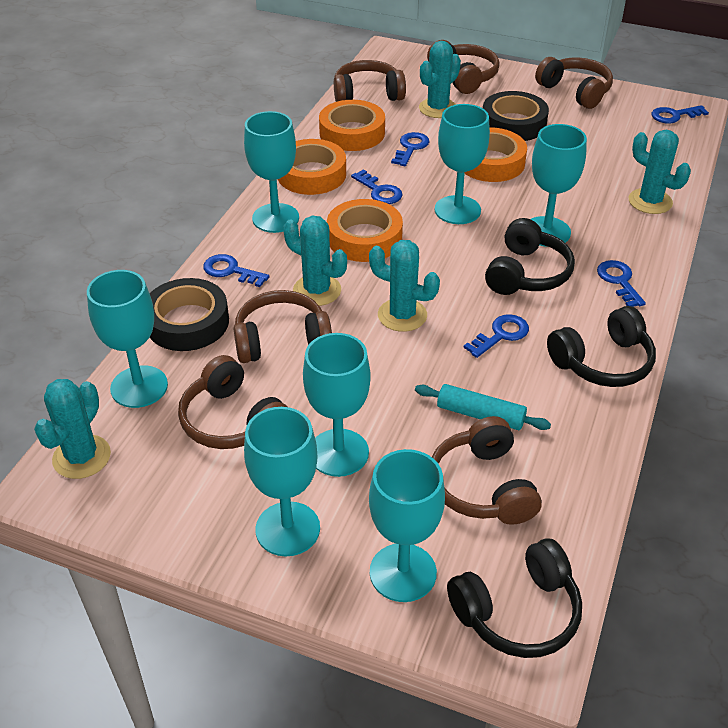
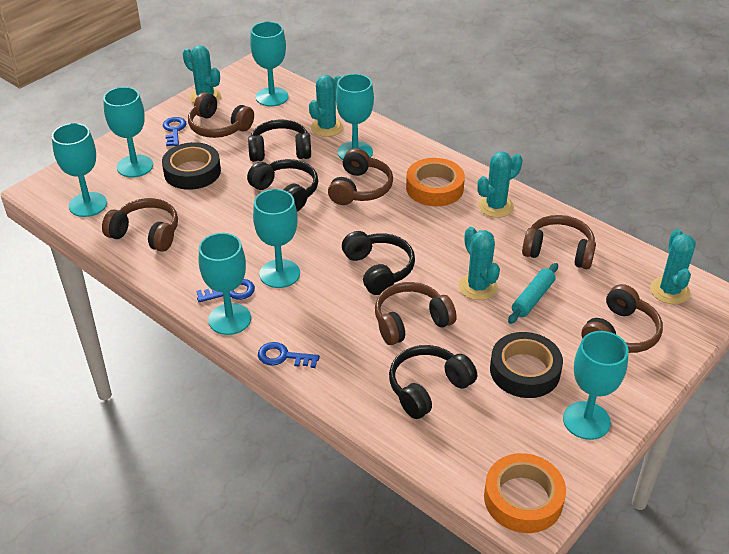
black headphones: 3 -> 4
blue key: 6 -> 3
orange tape: 4 -> 2

